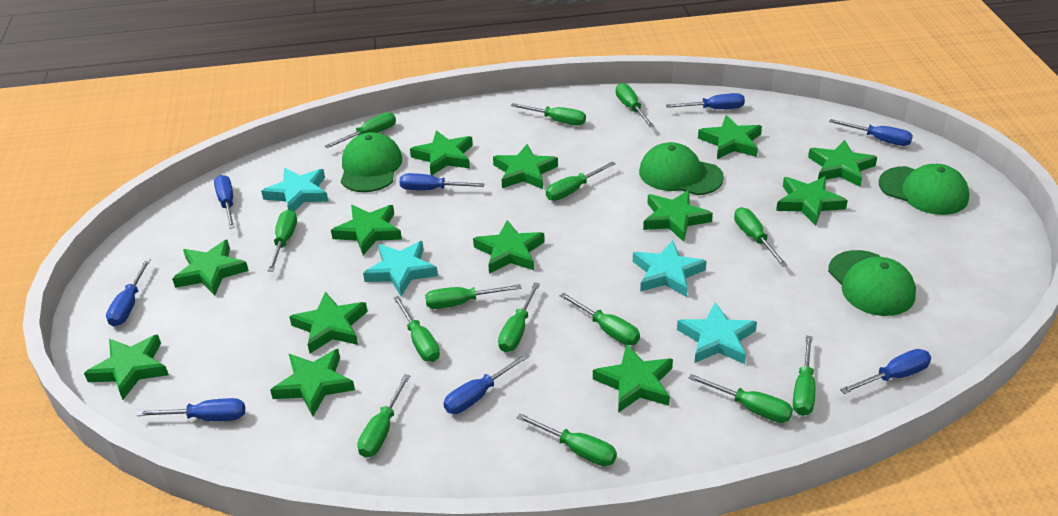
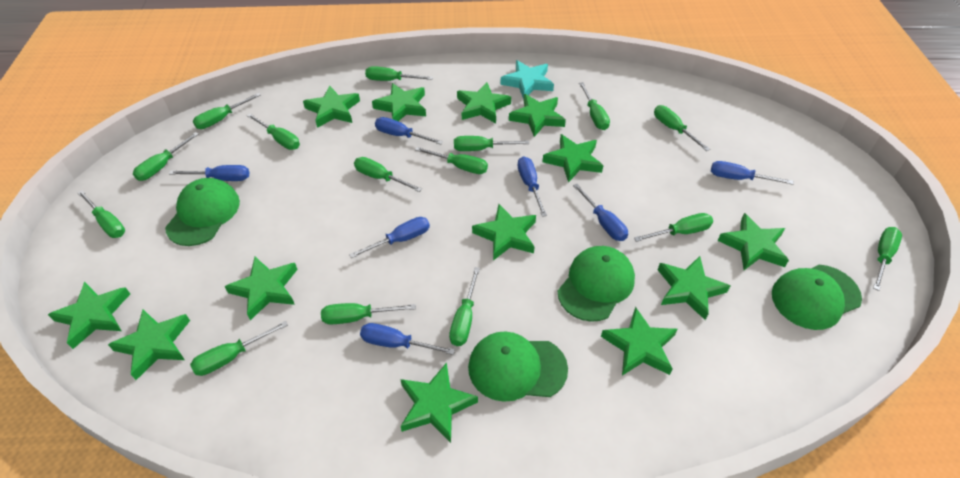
blue screwdriver: 8 -> 7
green screwdriver: 14 -> 15
turquoise star: 4 -> 1

